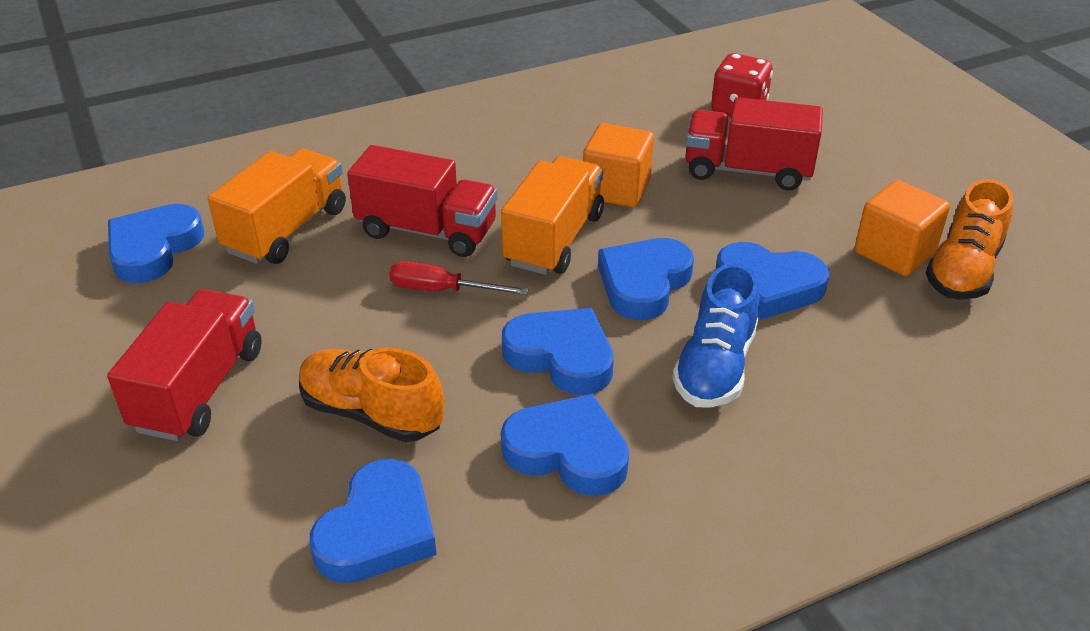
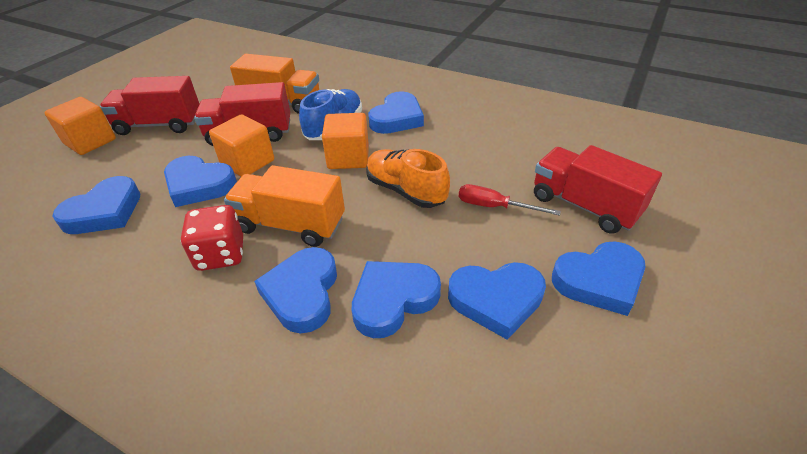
blue heart: 6 -> 7
orange cube: 2 -> 3
orange shoe: 2 -> 1

